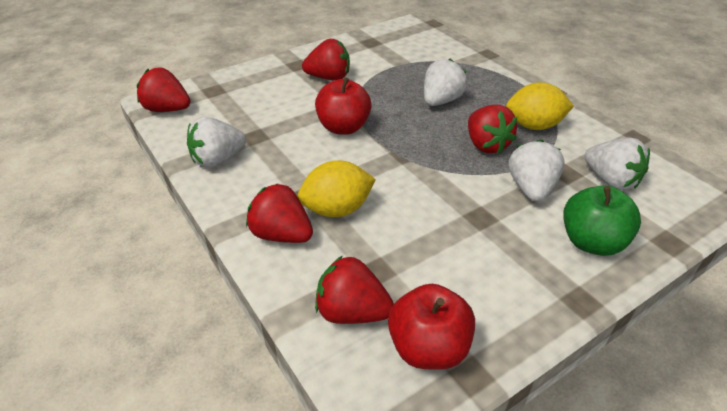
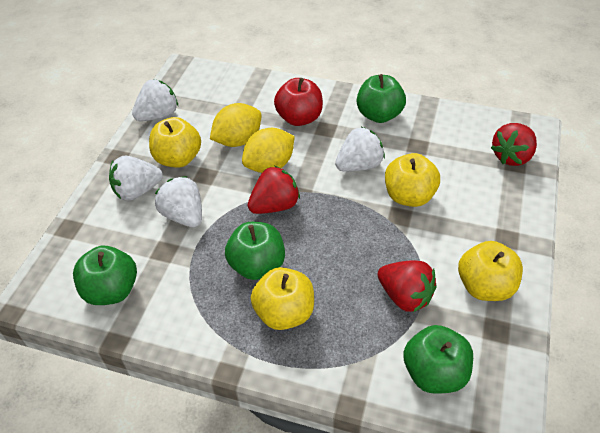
green apple: 1 -> 4
red apple: 2 -> 1
red strawberry: 5 -> 3
yellow apple: 0 -> 4

